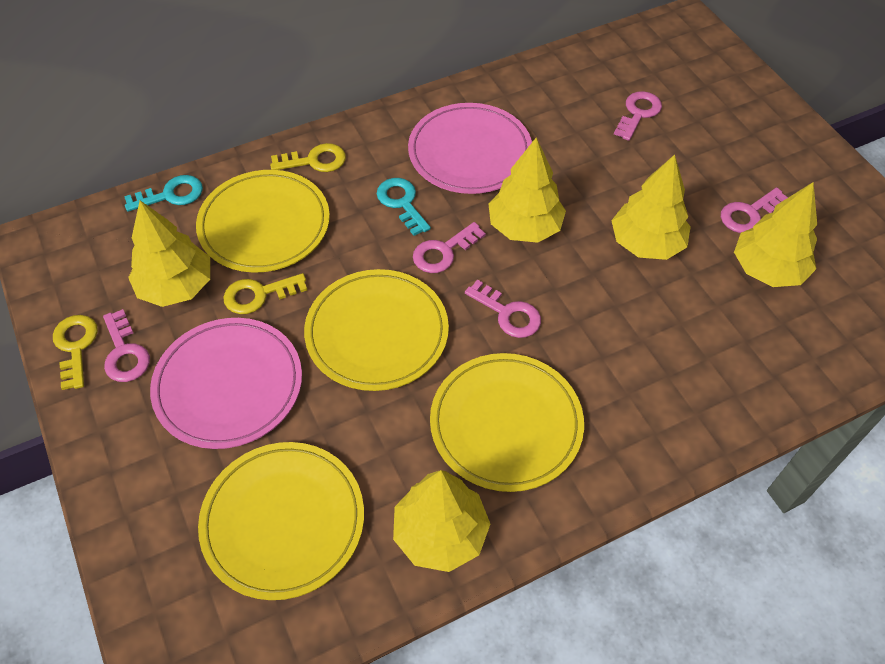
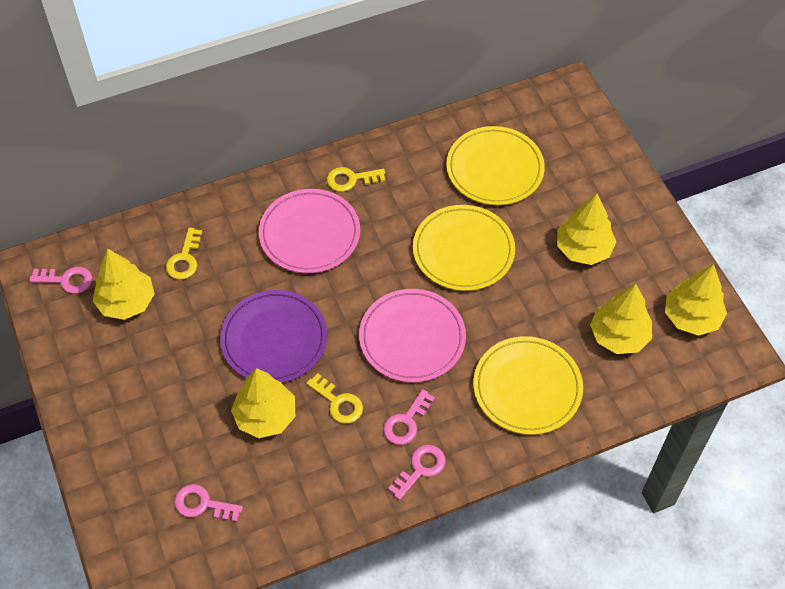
pink key: 5 -> 4
purple plate: 0 -> 1
turquoise key: 2 -> 0
yellow plate: 4 -> 3

